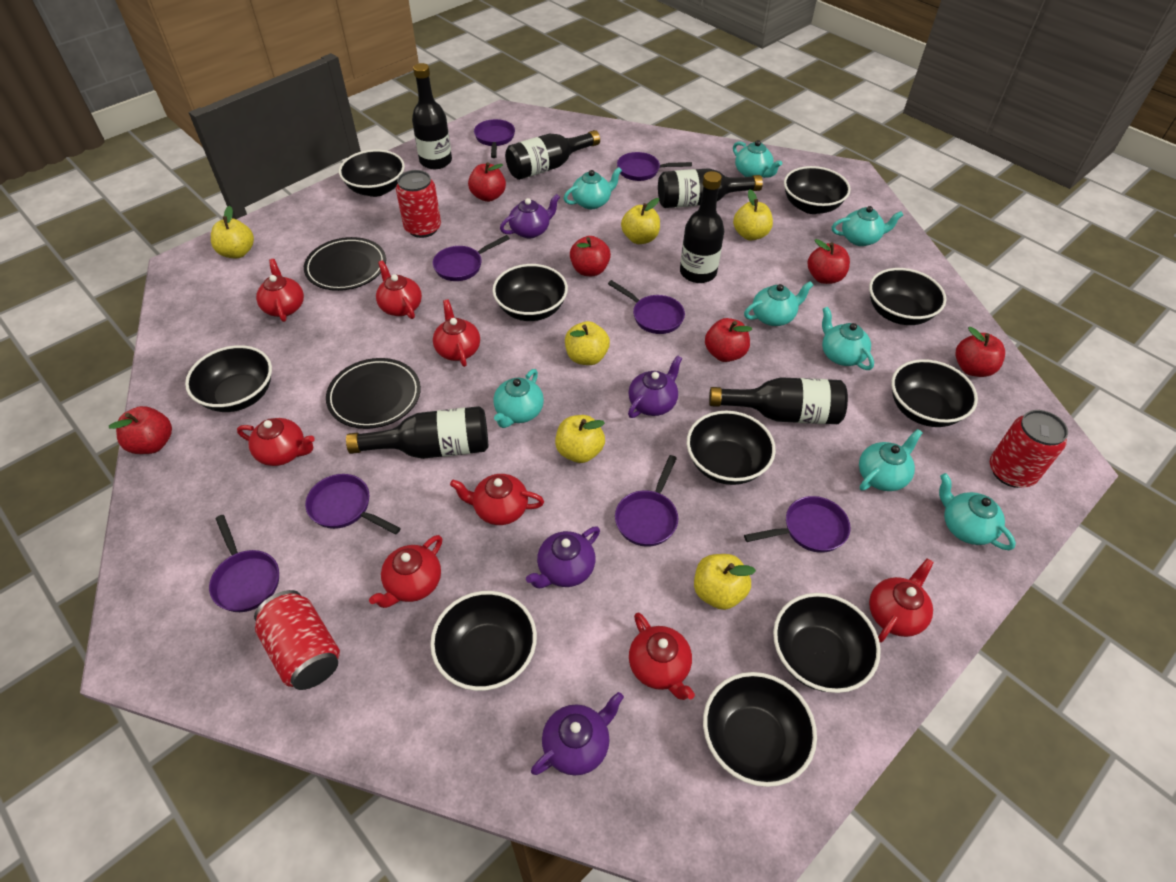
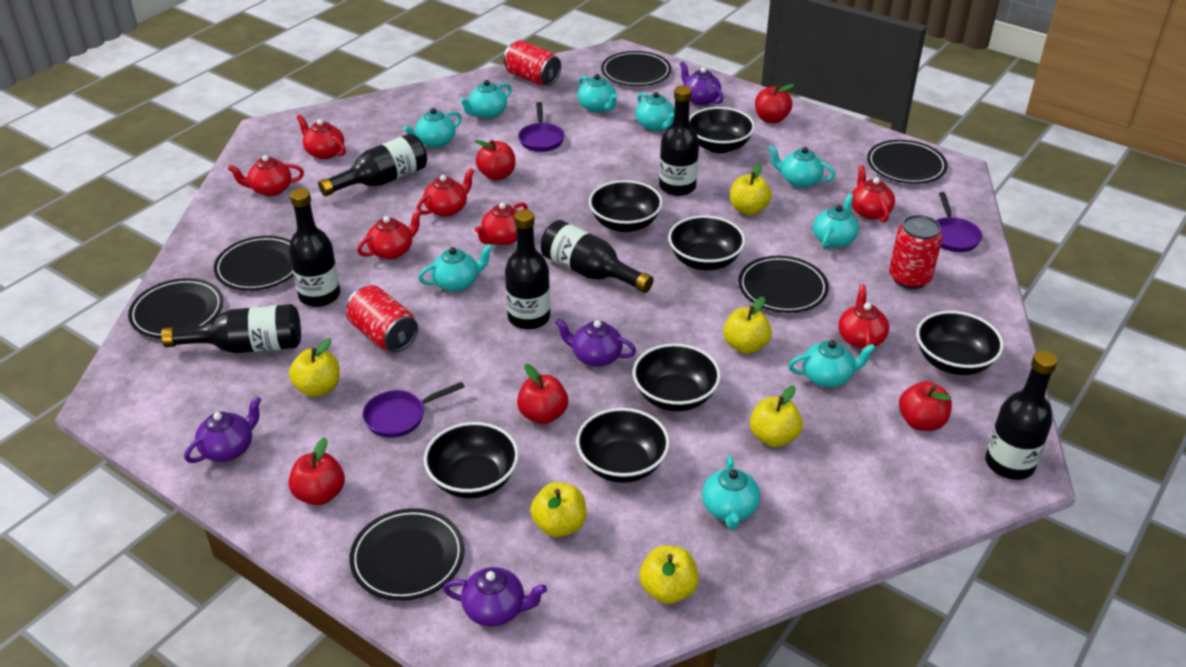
black bottle: 6 -> 7
black bowl: 10 -> 7
black plate: 2 -> 6
purple pan: 8 -> 3
red apple: 6 -> 5
red teapot: 8 -> 7
turquoise teapot: 8 -> 9

